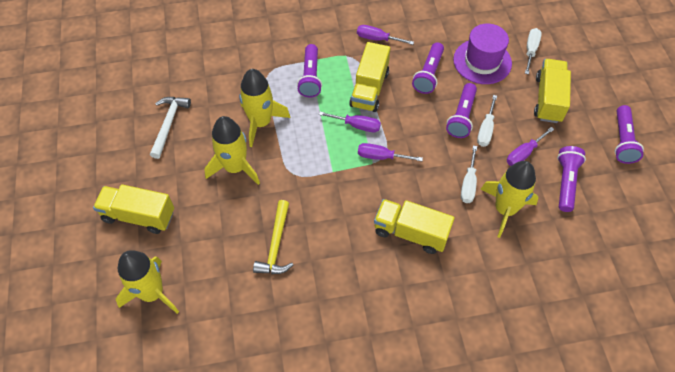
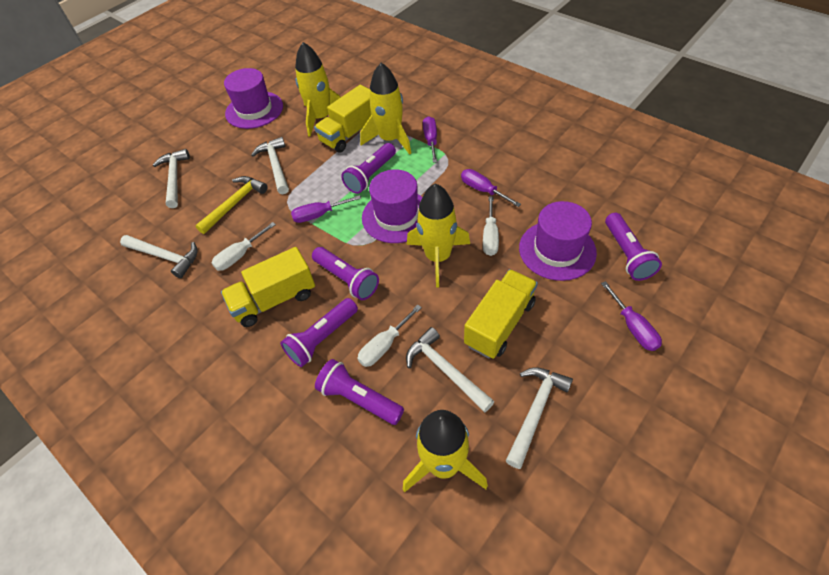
purple hat: 1 -> 3
white hammer: 1 -> 5
yellow truck: 4 -> 3

